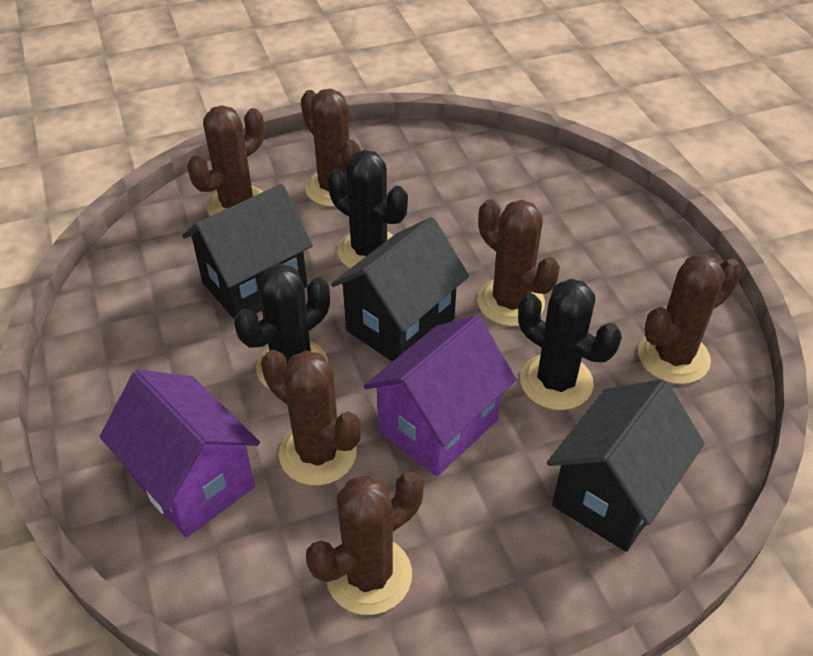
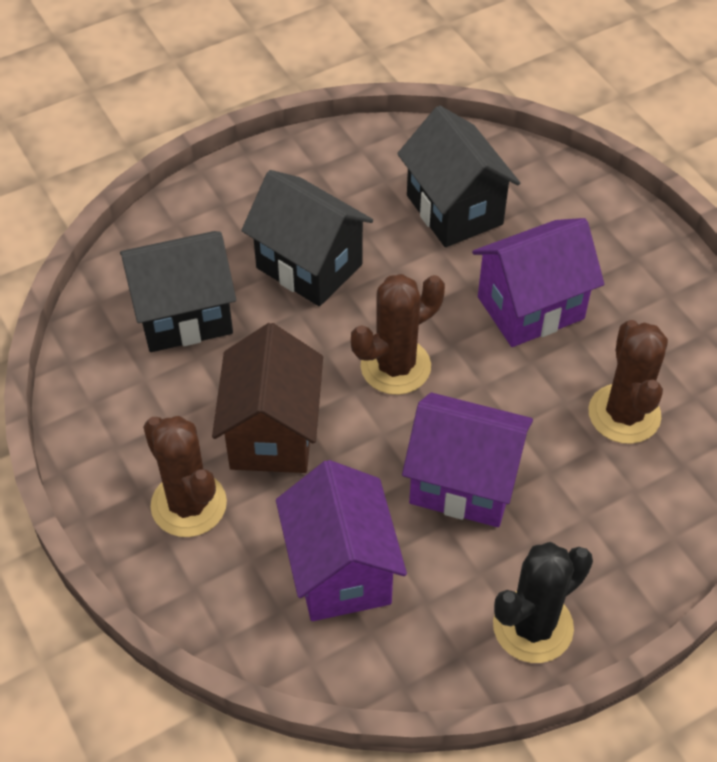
black cactus: 3 -> 1
brown cactus: 6 -> 3
brown house: 0 -> 1
purple house: 2 -> 3

